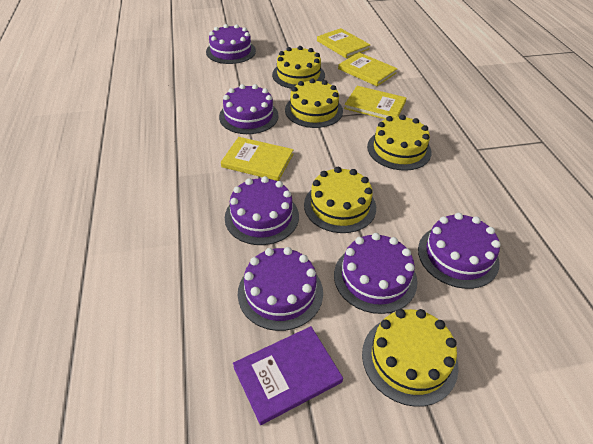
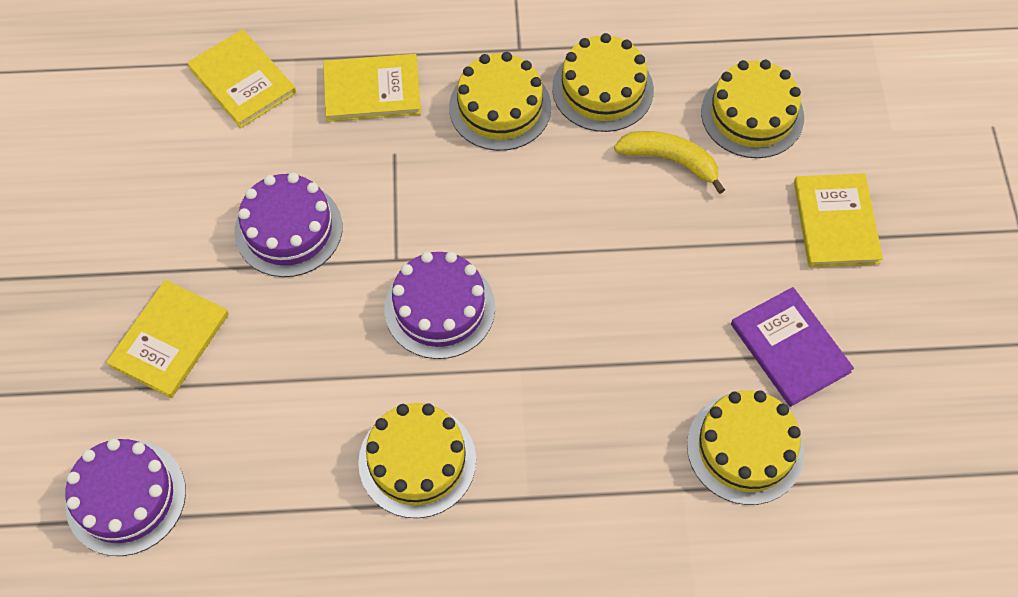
purple cake: 6 -> 3
yellow banana: 0 -> 1

